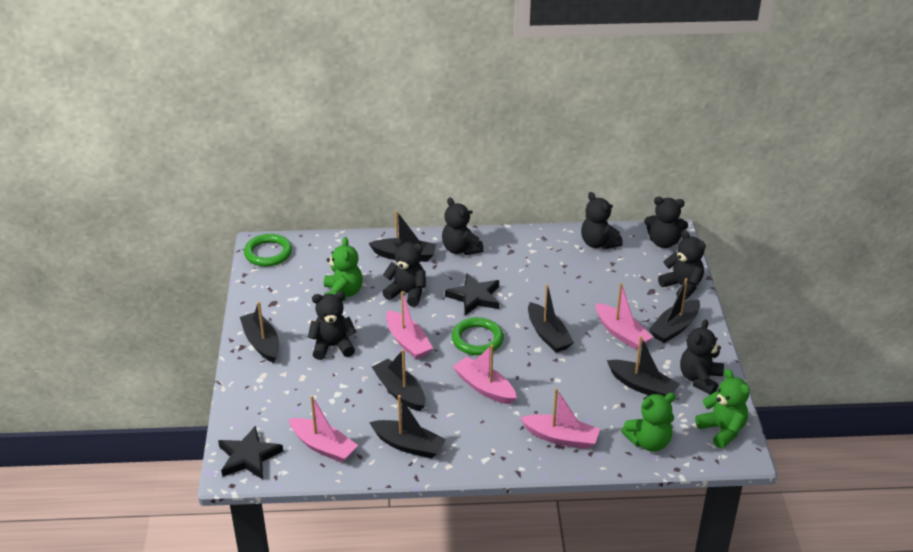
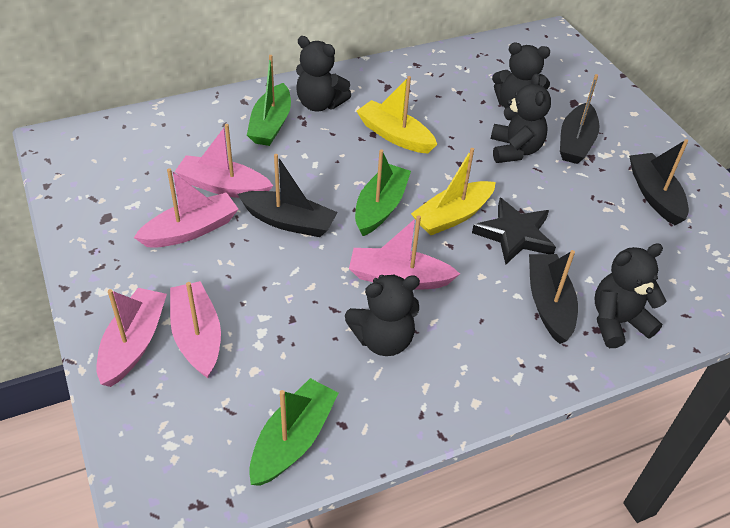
black boat: 7 -> 4
black star: 2 -> 1
black teddy bear: 7 -> 5
green boat: 0 -> 3
green ring: 2 -> 0
green teddy bear: 3 -> 0
yellow boat: 0 -> 2

